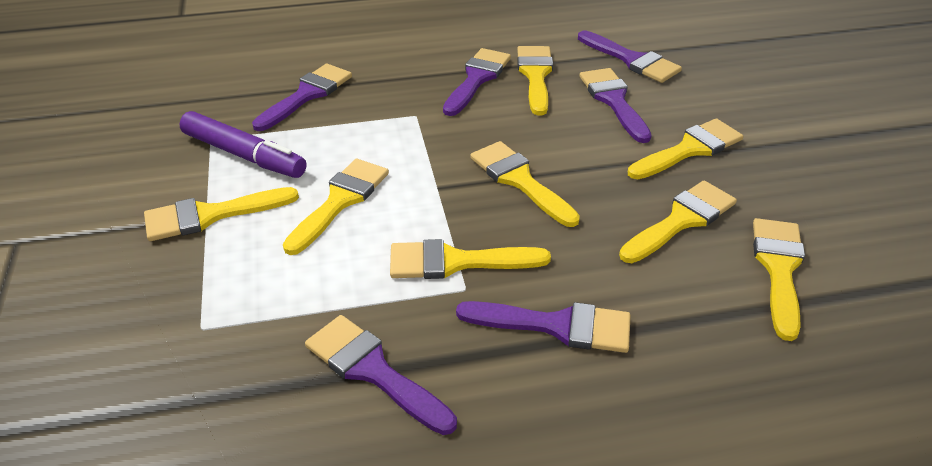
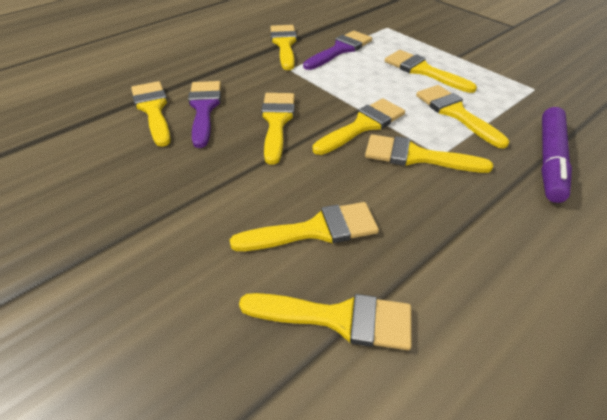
purple brush: 6 -> 2
yellow brush: 8 -> 9

